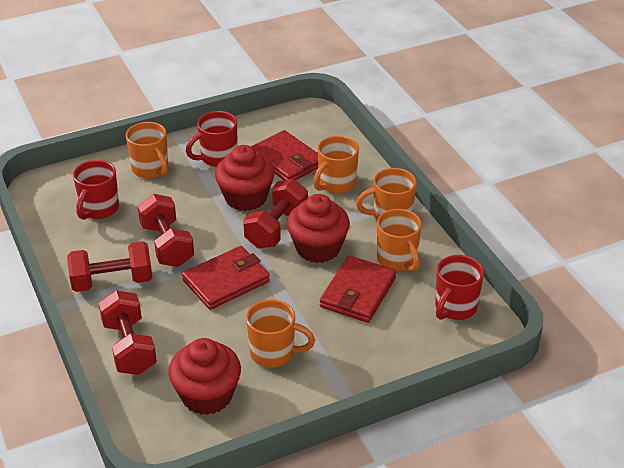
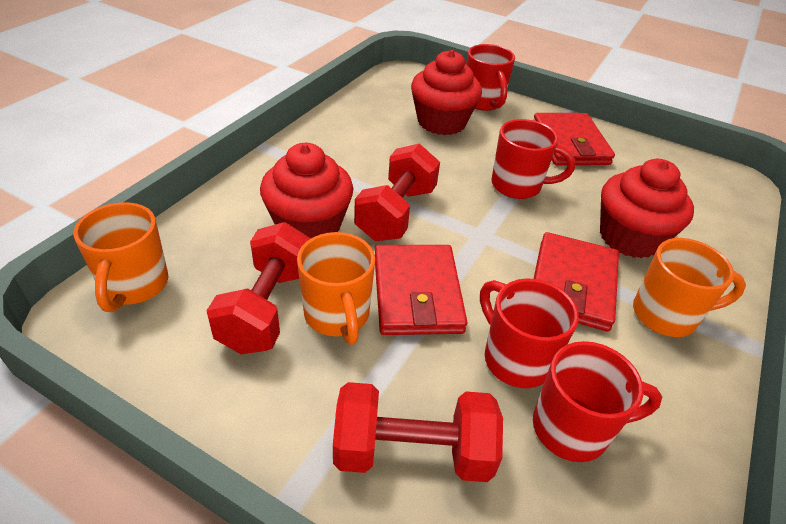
orange mug: 5 -> 3
red dumbbell: 4 -> 3
red mug: 3 -> 4

